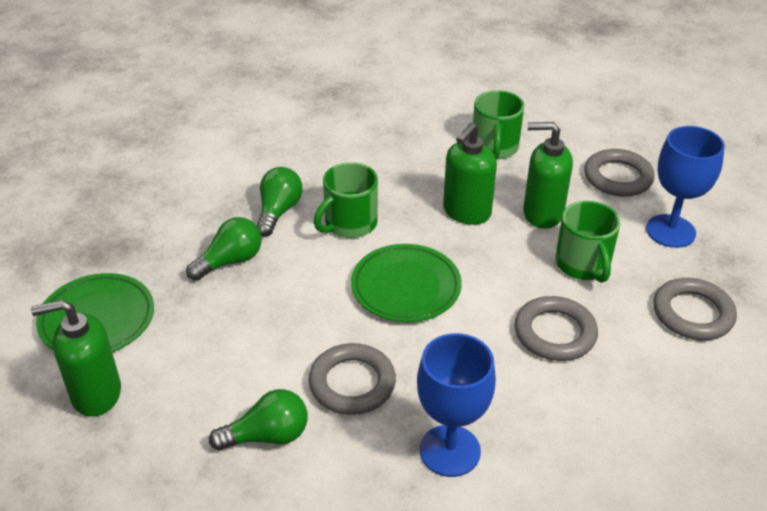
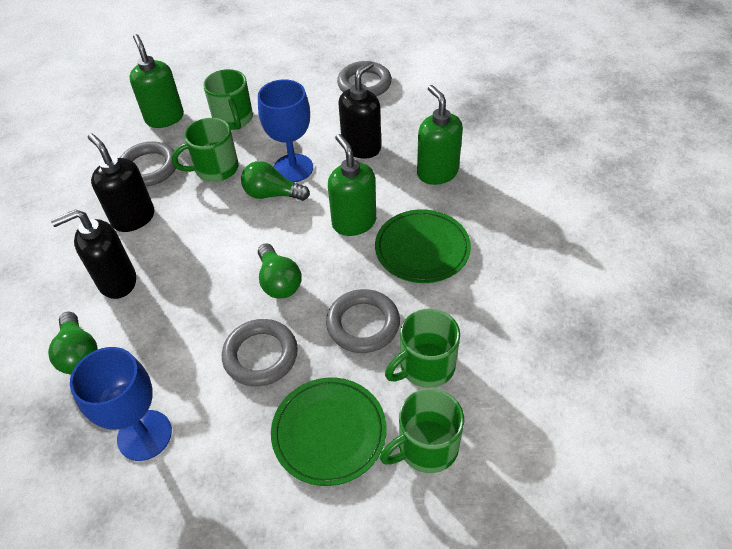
black soap dispenser: 0 -> 3
green mug: 3 -> 4

